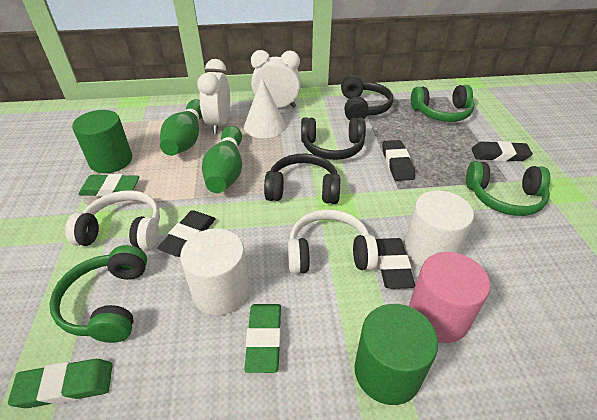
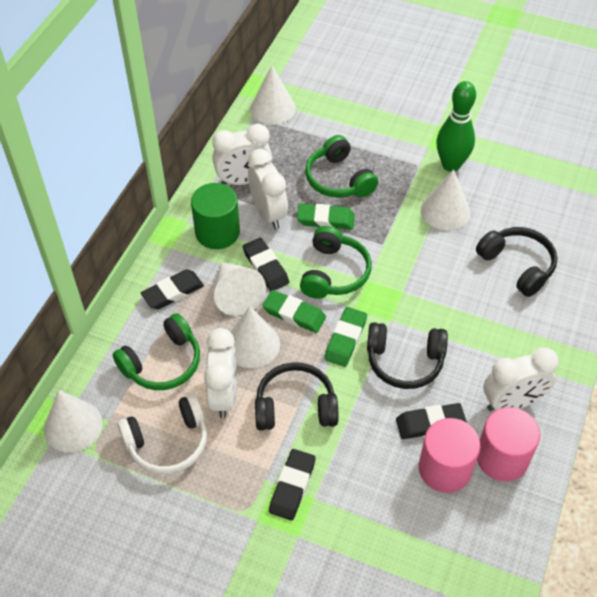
green bowling pin: 2 -> 1
green cylinder: 2 -> 1
pink cylinder: 1 -> 2
white clock: 2 -> 4
white cone: 1 -> 5
white cylinder: 2 -> 0
white headphones: 2 -> 1

